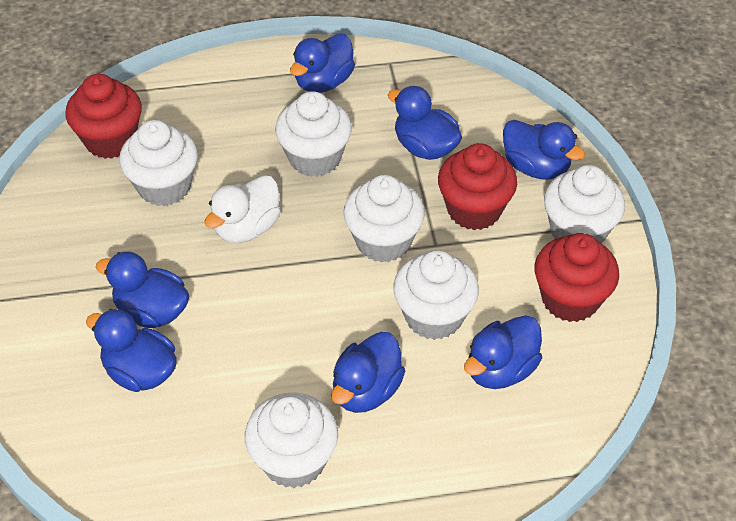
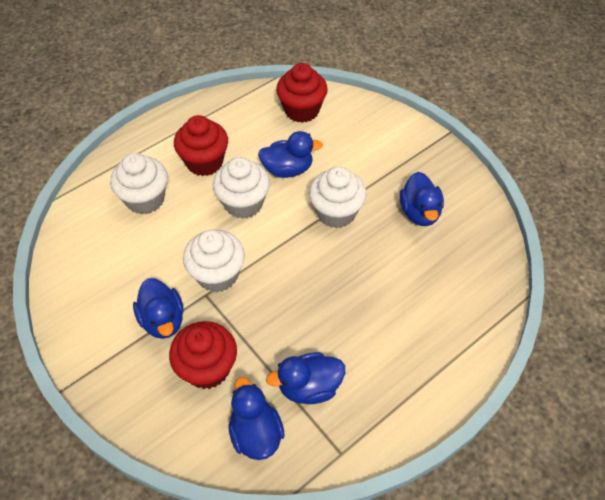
blue duck: 7 -> 5
white cupcake: 6 -> 4
white duck: 1 -> 0

